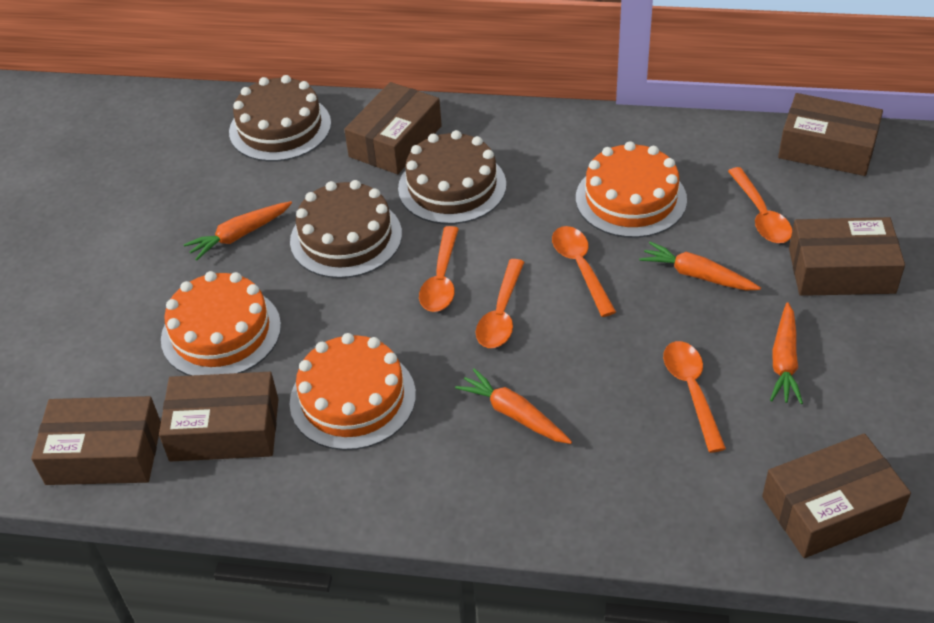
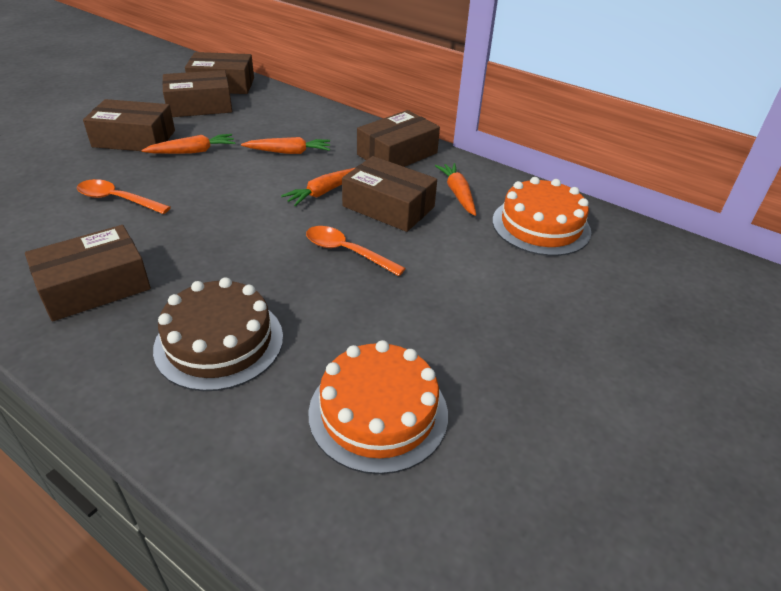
brown cake: 3 -> 1
orange cake: 3 -> 2
orange spoon: 5 -> 2

